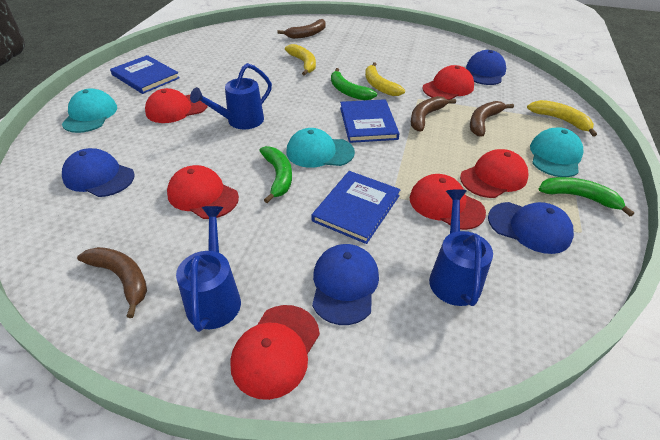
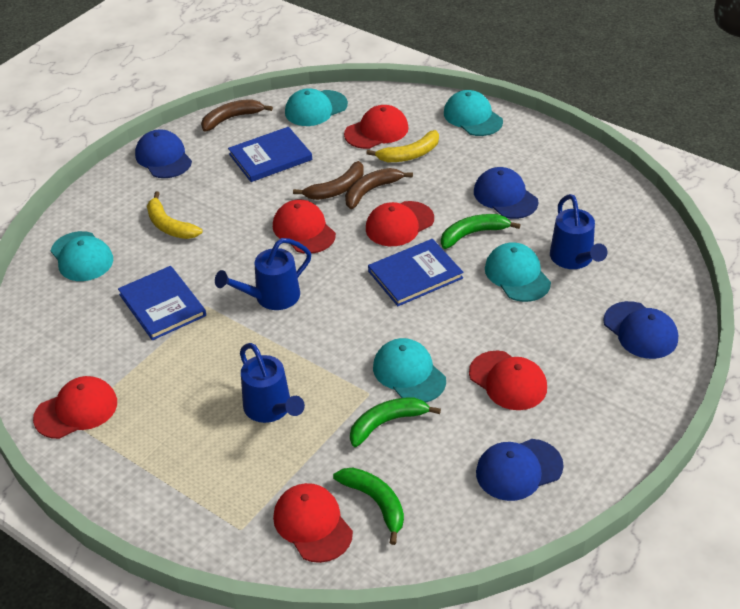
brown banana: 4 -> 3
turquoise cap: 3 -> 5
yellow banana: 3 -> 2

